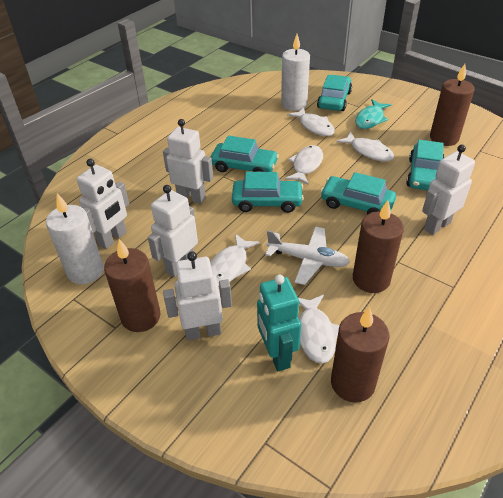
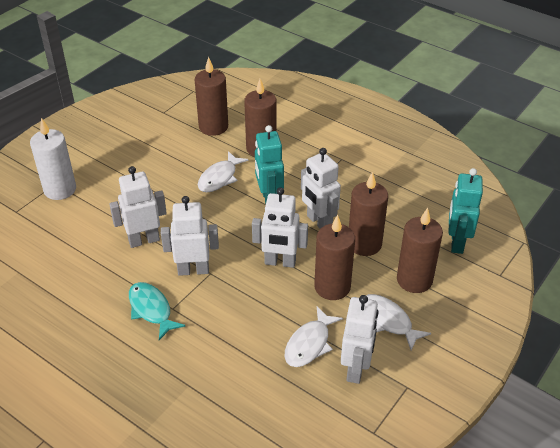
brown candle: 4 -> 5
turquoise car: 5 -> 0
turquoise robot: 1 -> 2
white candle: 2 -> 1
white fish: 5 -> 3
white plane: 1 -> 0

